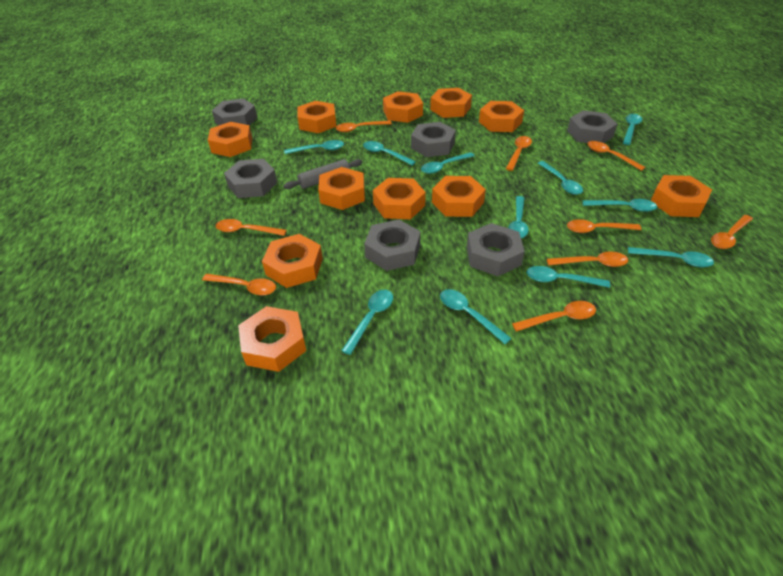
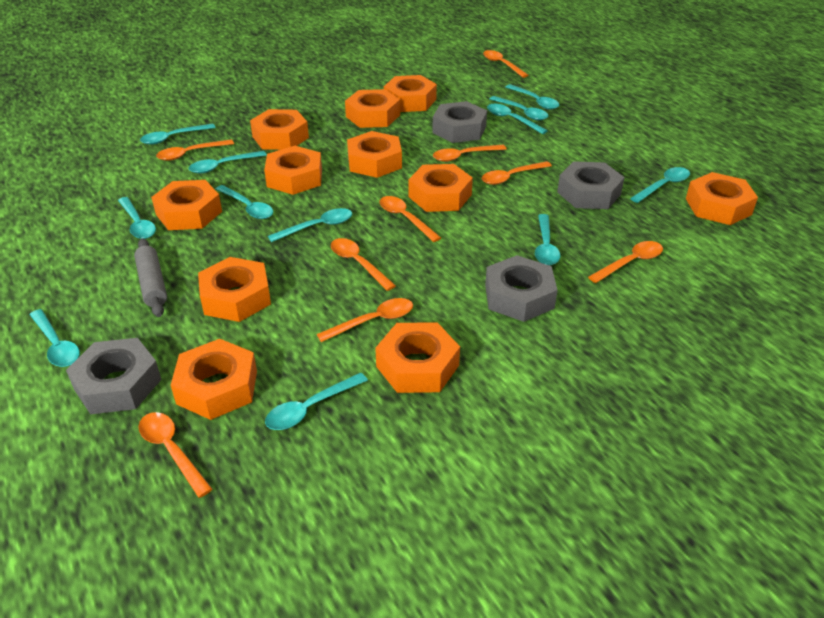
grey nut: 6 -> 4
turquoise spoon: 11 -> 12

